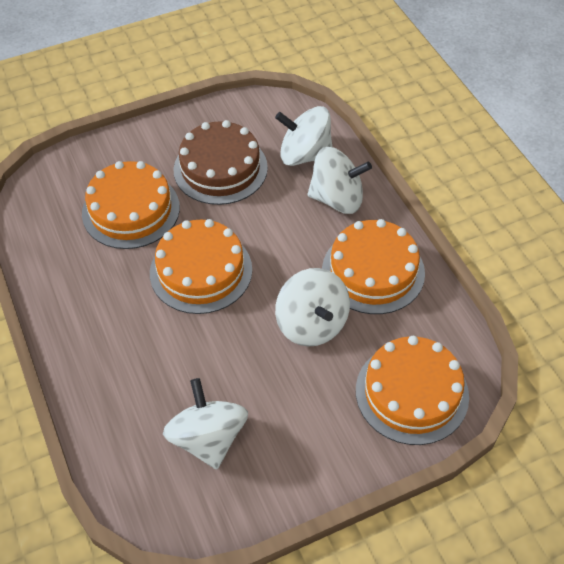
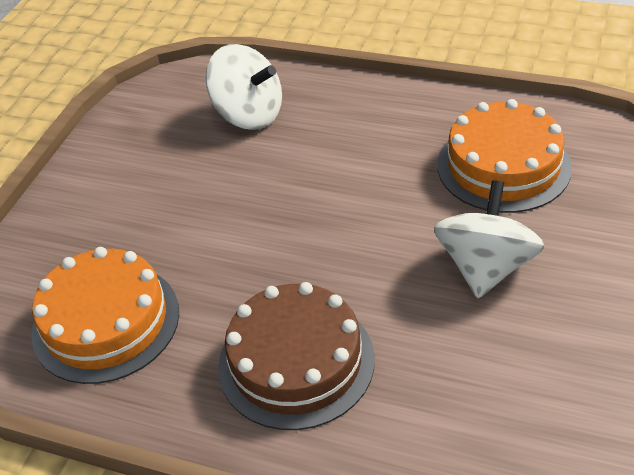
orange cake: 4 -> 2
white spinning top: 4 -> 2

